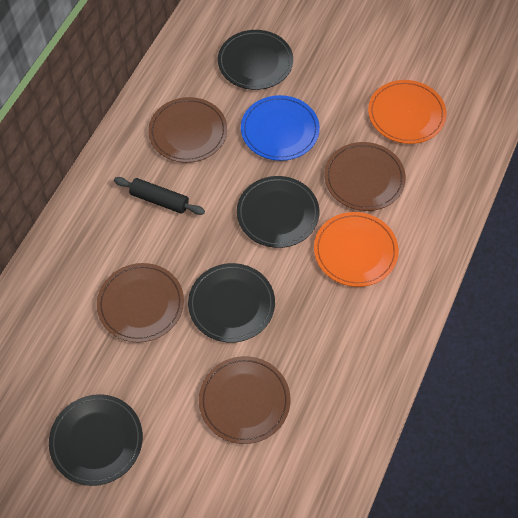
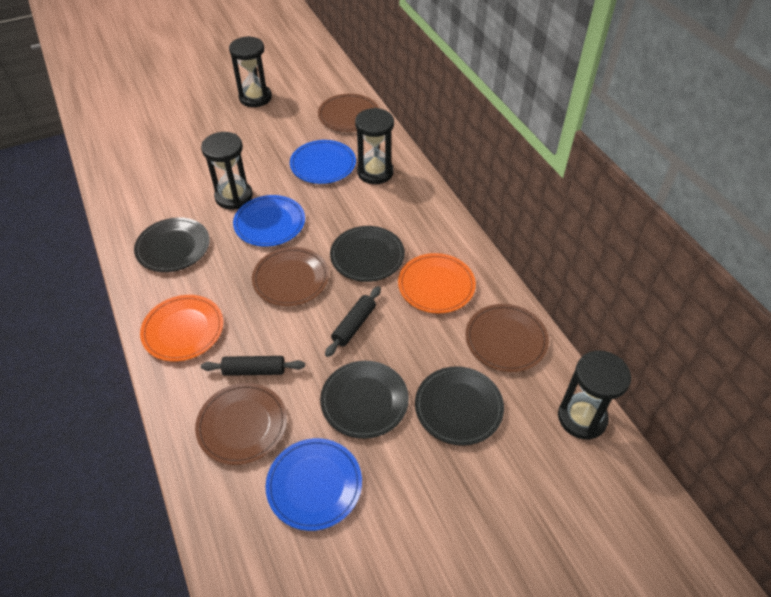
black hourglass: 0 -> 4
black rolling pin: 1 -> 2
blue plate: 1 -> 3

